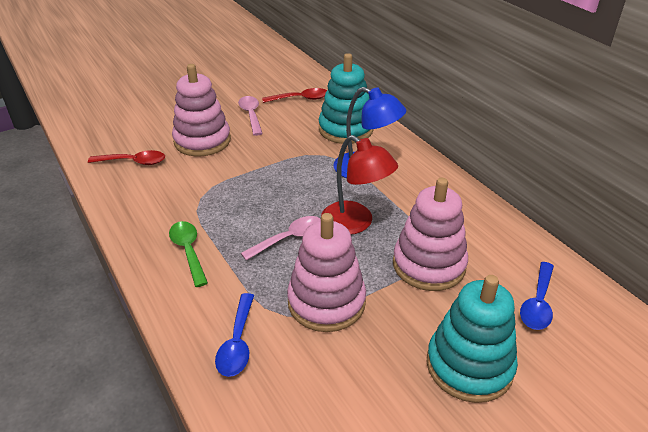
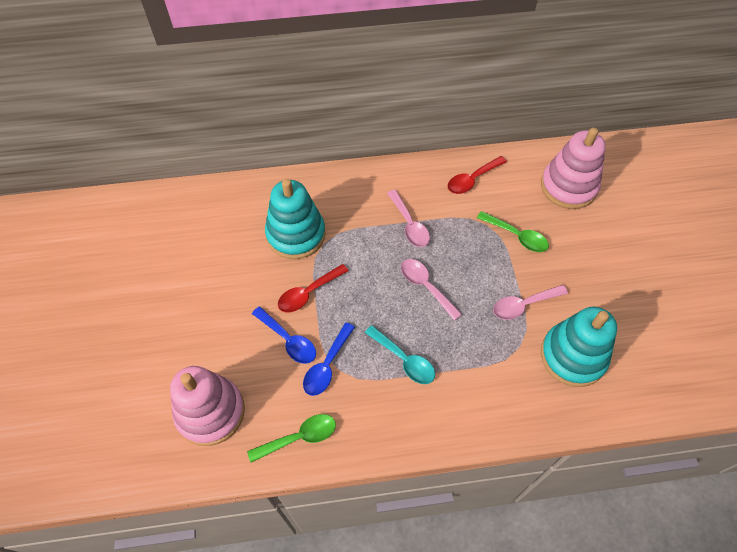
blue lamp: 1 -> 0
green spoon: 1 -> 2
pink spoon: 2 -> 3
pink stacking toy: 3 -> 2
red lamp: 1 -> 0
turquoise spoon: 0 -> 1

